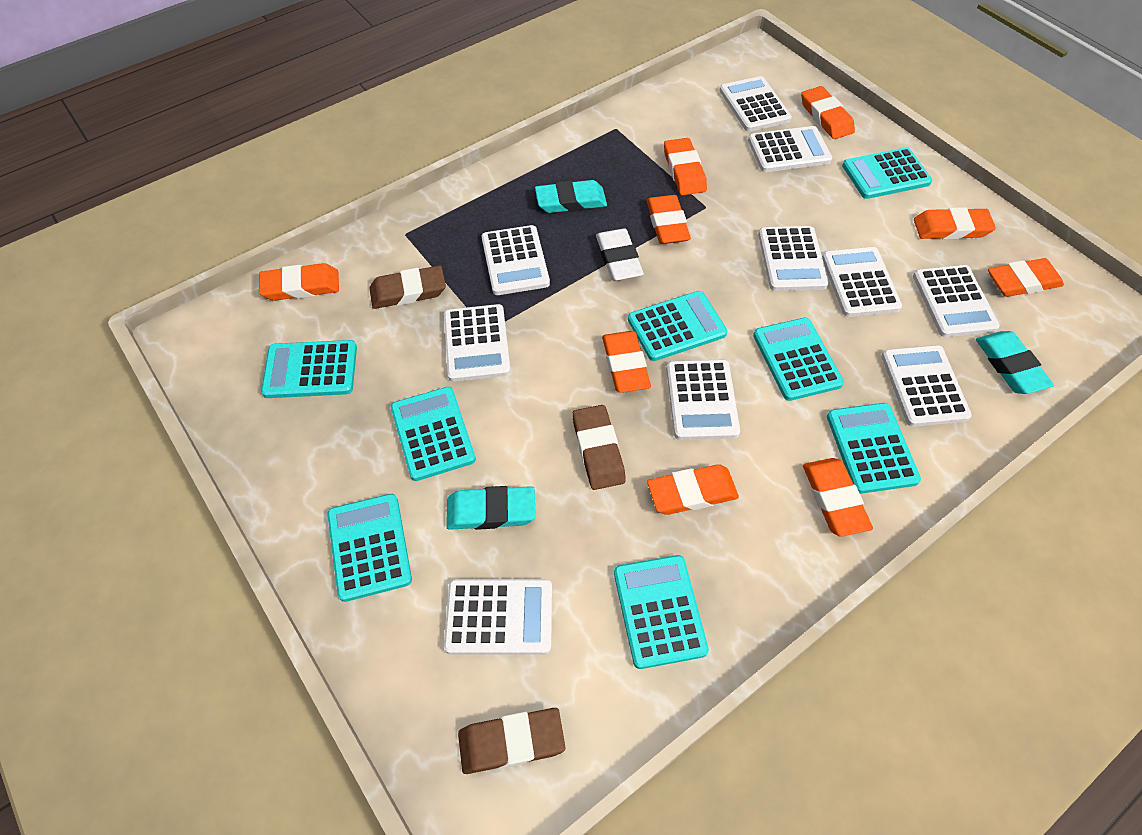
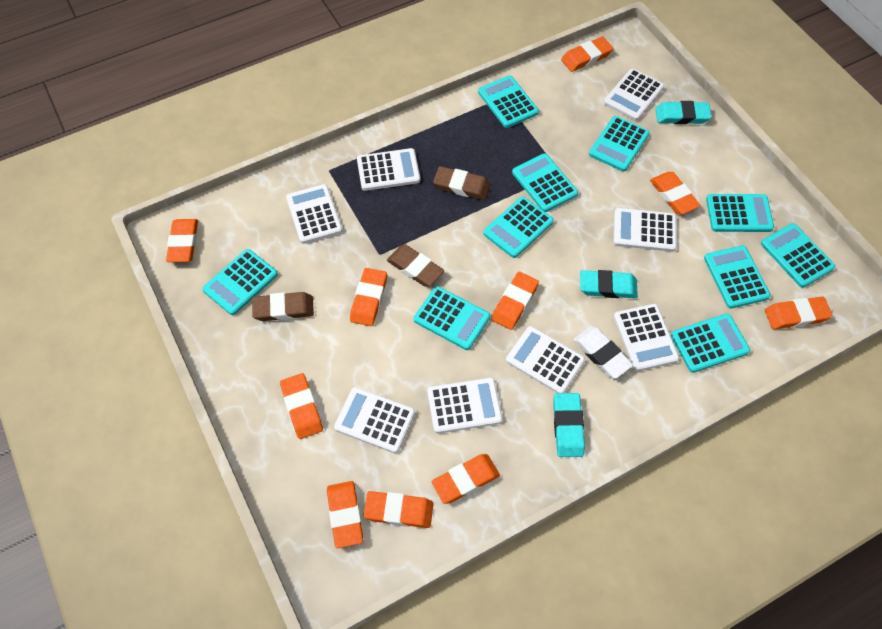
orange eraser: 9 -> 10
turquoise calculator: 8 -> 10
white calculator: 10 -> 8

